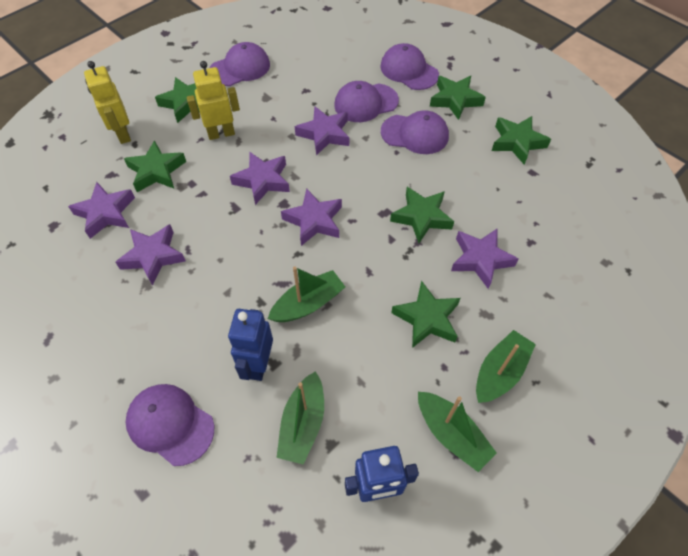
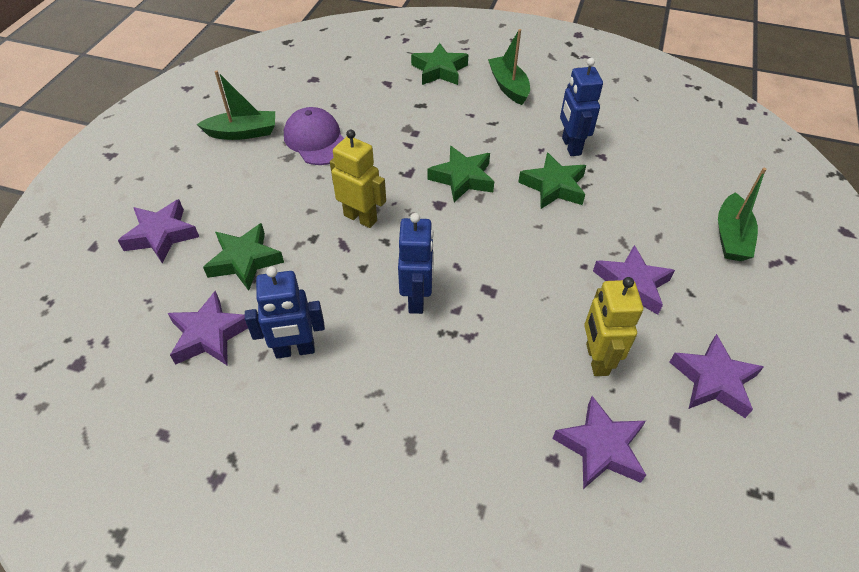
blue robot: 2 -> 3
green boat: 4 -> 3
green star: 6 -> 4
purple cap: 5 -> 1
purple star: 6 -> 5

